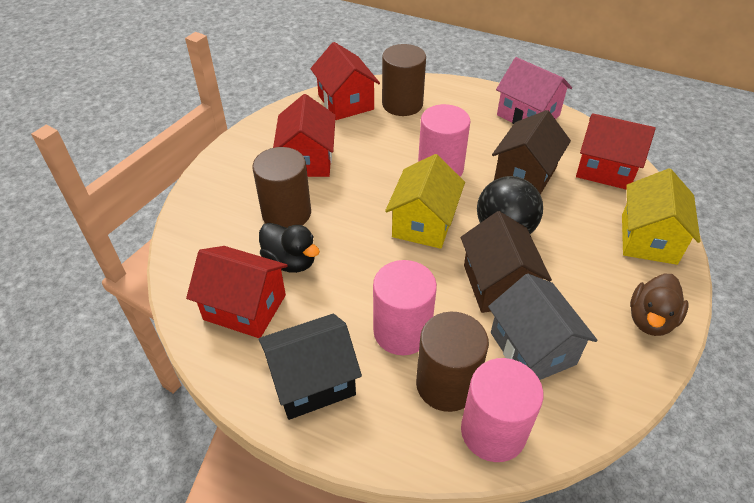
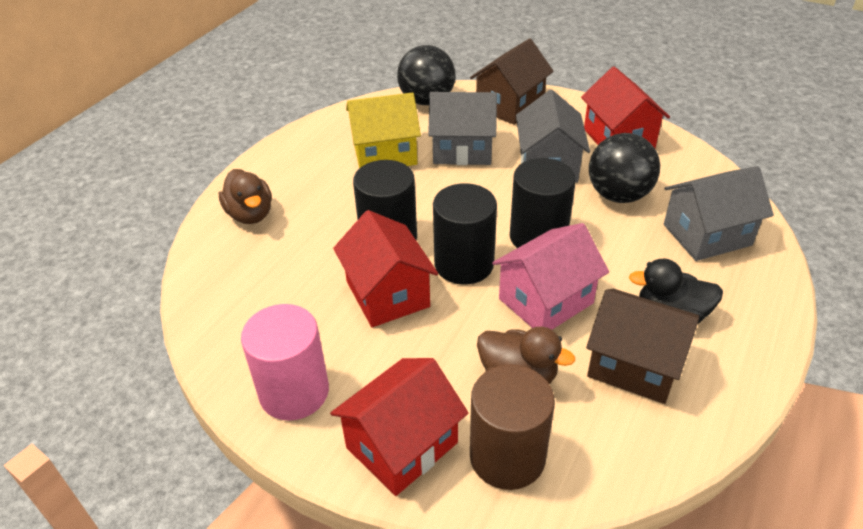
black ball: 1 -> 2
black cylinder: 0 -> 3
black house: 1 -> 0
brown cylinder: 3 -> 1
brown duck: 1 -> 2
grey house: 1 -> 3
pink cylinder: 3 -> 1
red house: 4 -> 3
yellow house: 2 -> 1

